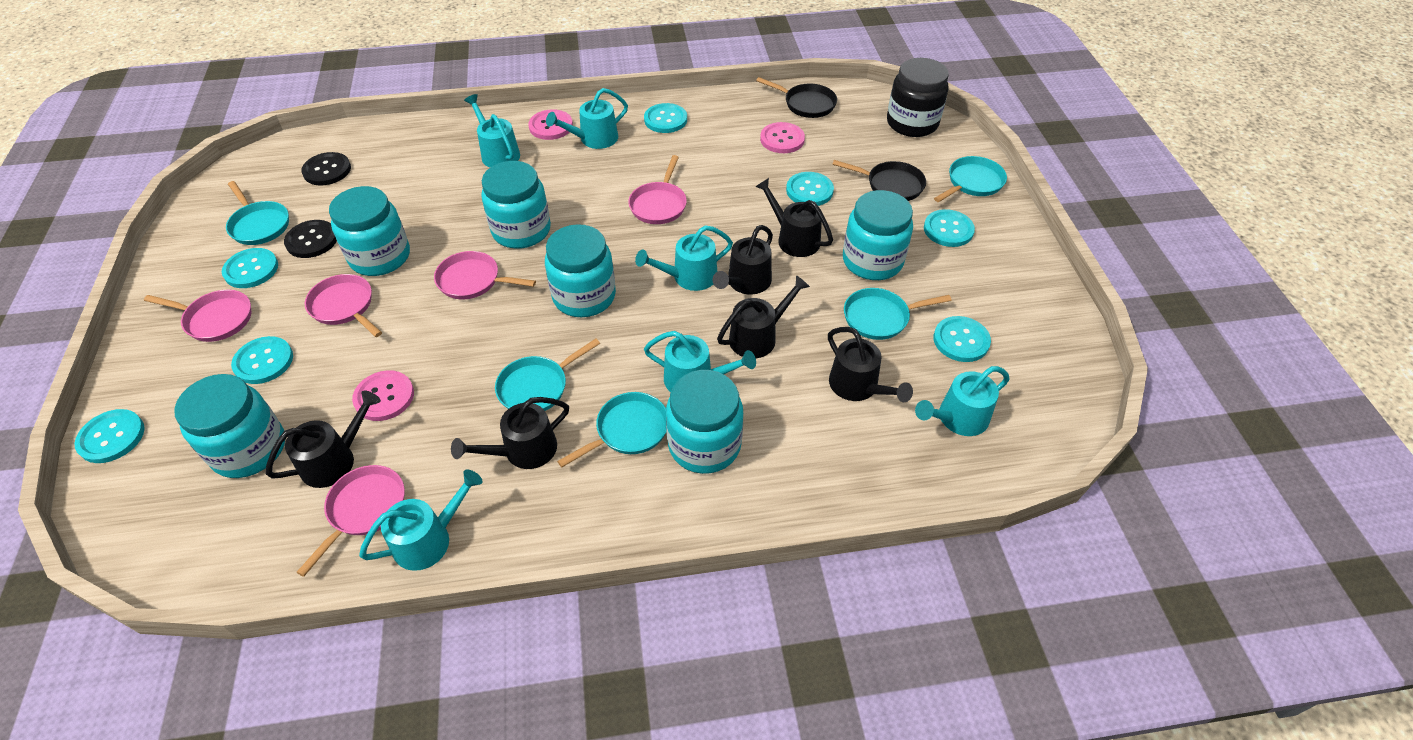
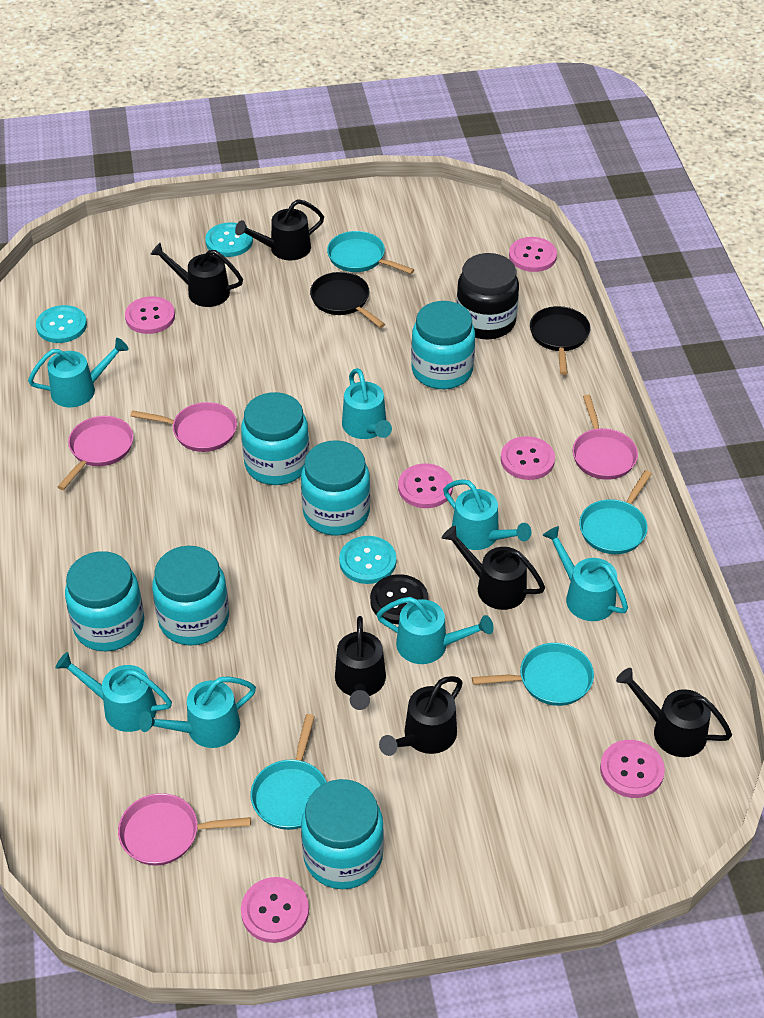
black button: 2 -> 1
pink button: 3 -> 6
pink pan: 5 -> 4
turquoise button: 7 -> 3
turquoise pan: 5 -> 4
turquoise watering can: 6 -> 7

